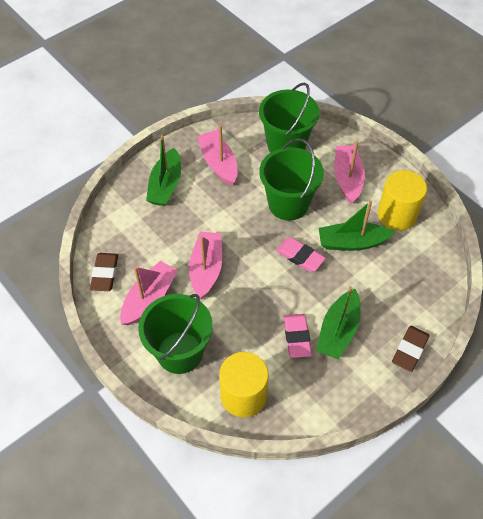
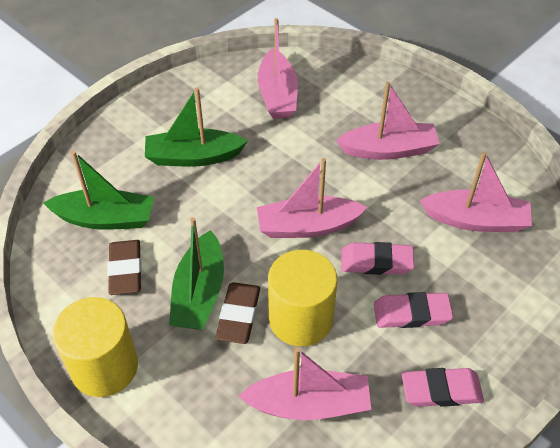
green bucket: 3 -> 0
pink boat: 4 -> 5
pink eraser: 2 -> 3

